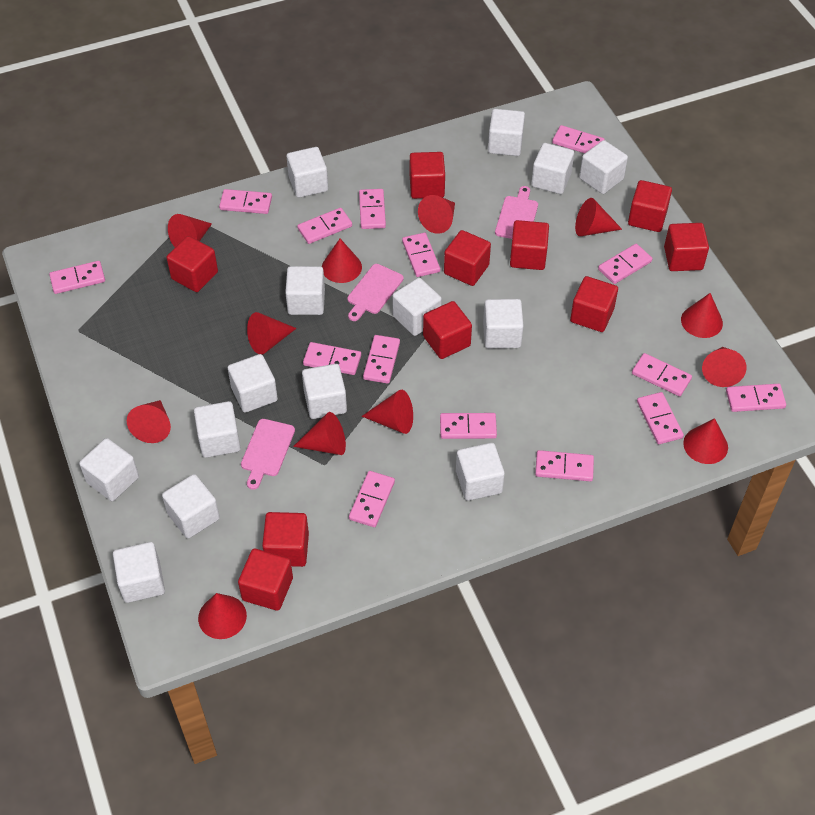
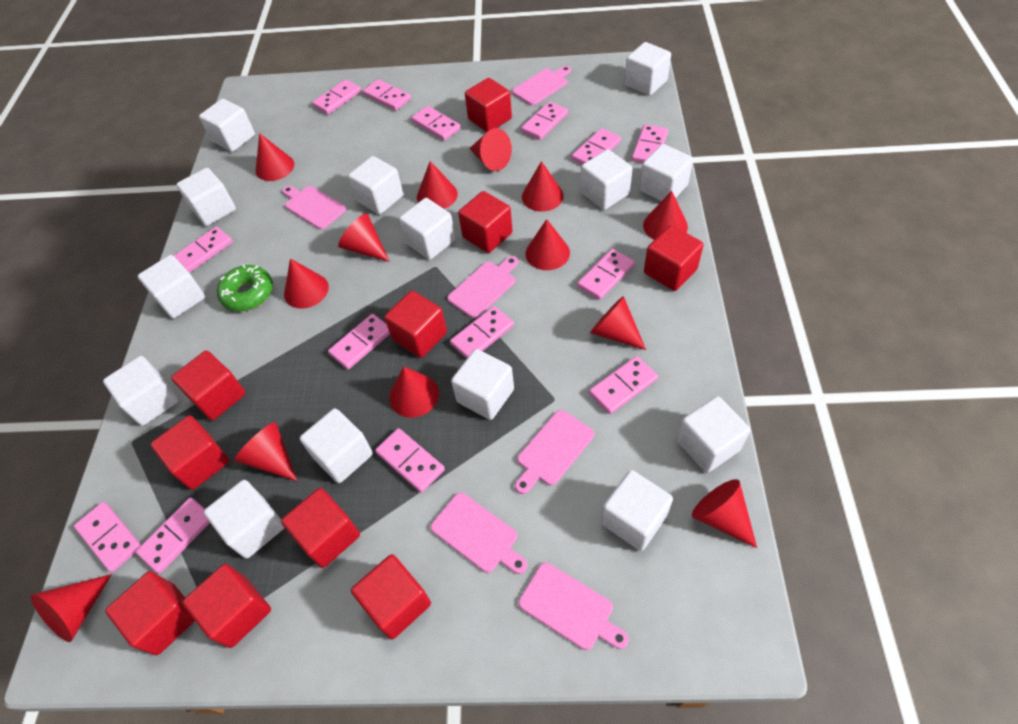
green donut: 0 -> 1
pink cutting board: 3 -> 6
pink domino: 15 -> 14
red cone: 12 -> 13

